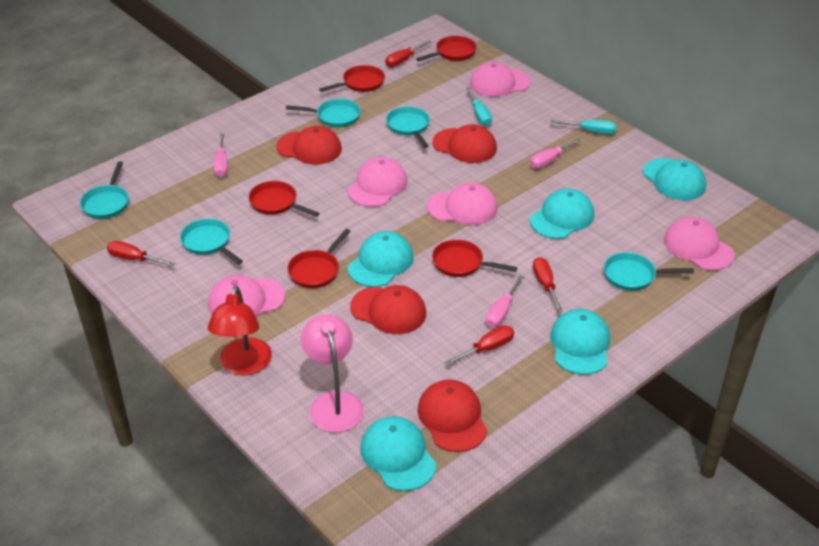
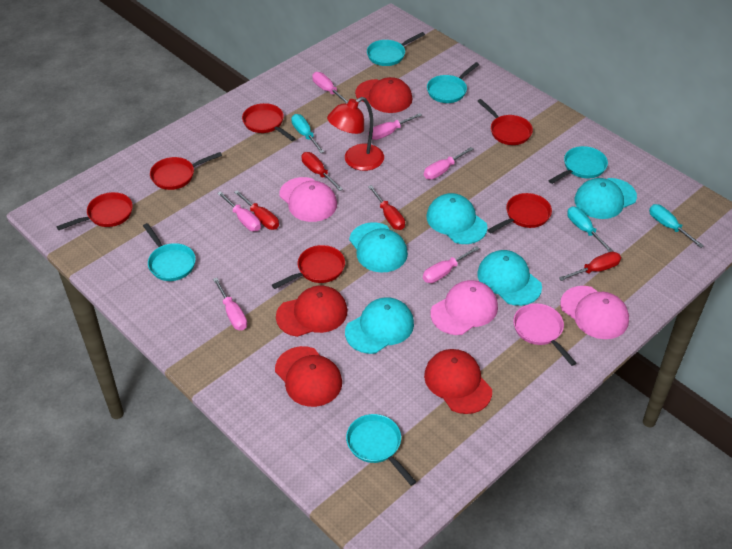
pink cap: 5 -> 3
pink lamp: 1 -> 0
pink pan: 0 -> 1
pink screwdriver: 3 -> 6
red pan: 5 -> 6
turquoise screwdriver: 2 -> 3

